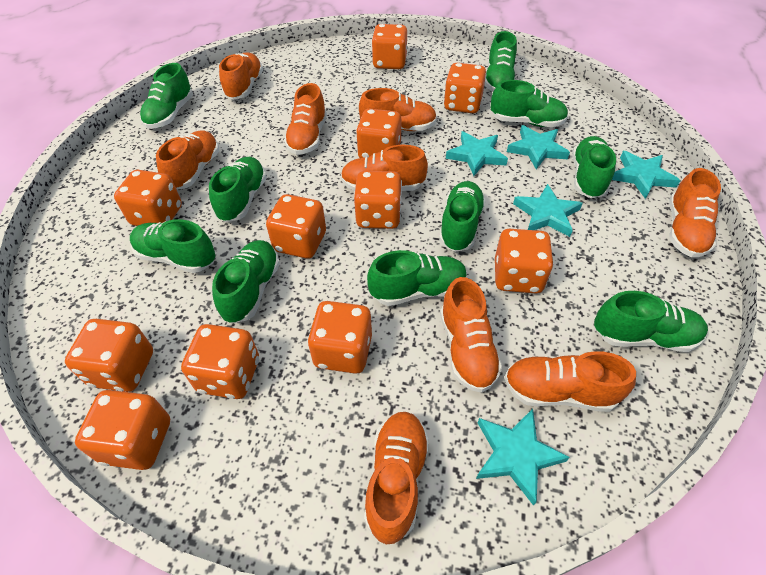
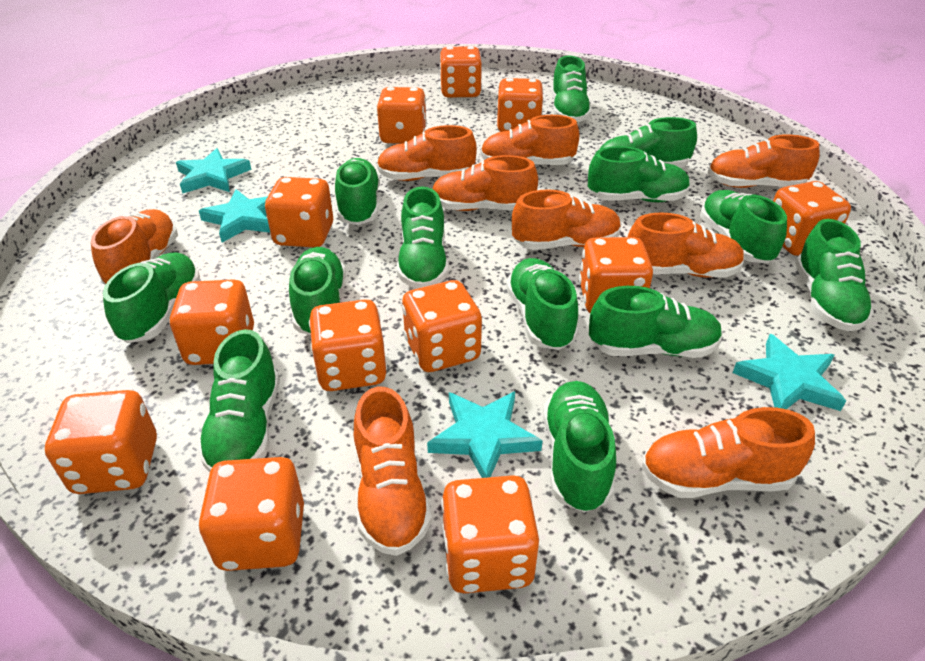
green shoe: 10 -> 13
orange dice: 11 -> 12
turquoise star: 5 -> 4

